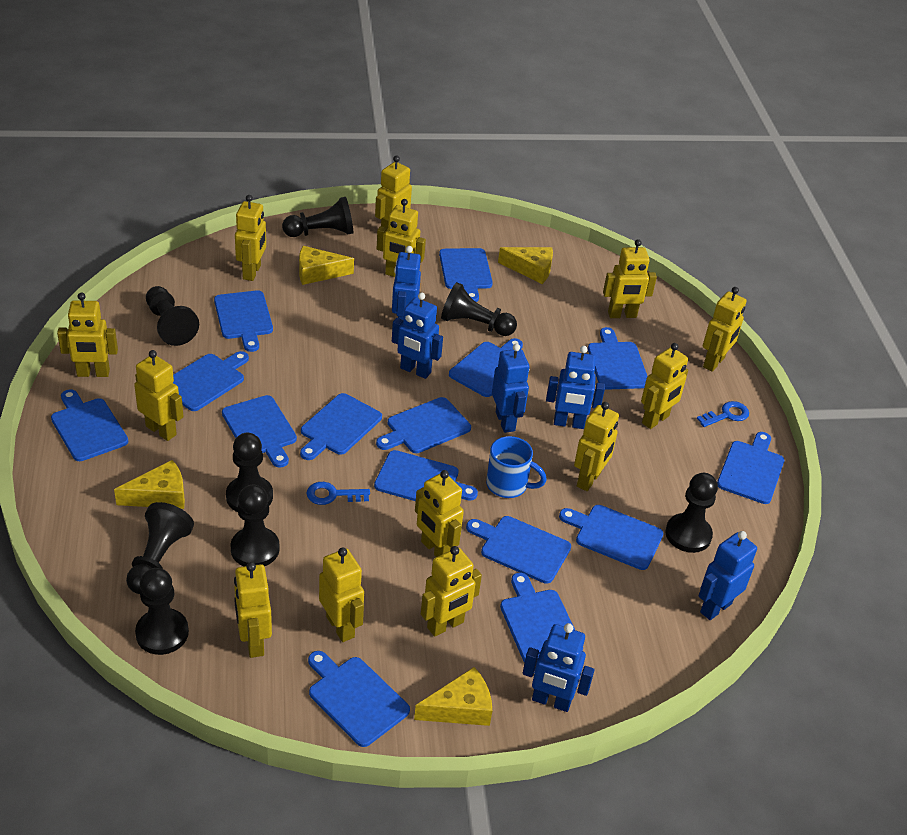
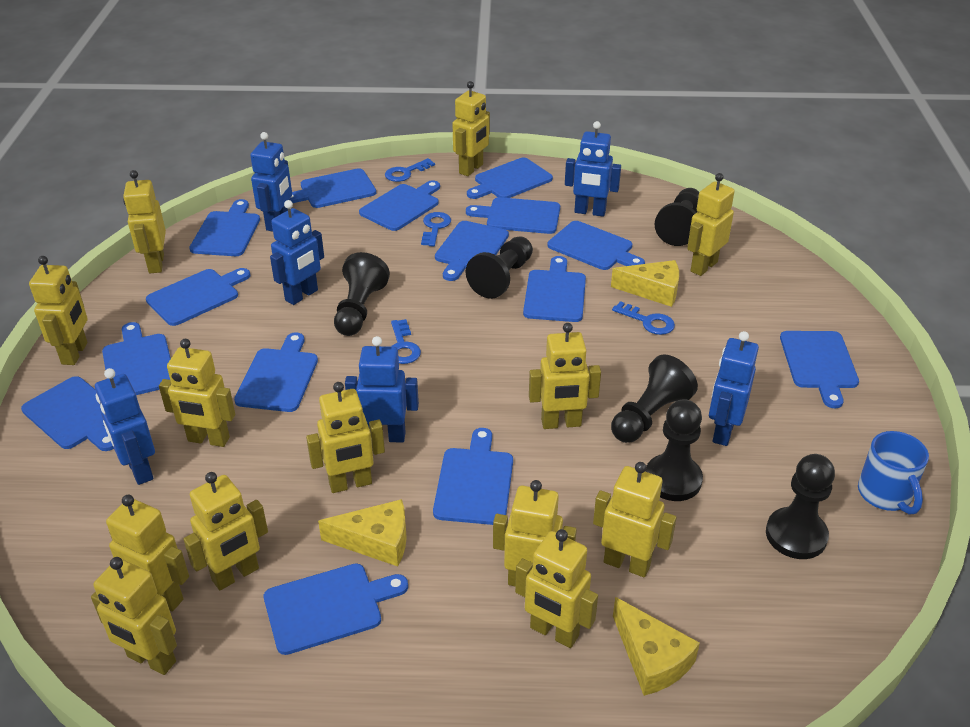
black pawn: 8 -> 6
blue key: 2 -> 4
yellow cheese: 4 -> 3

